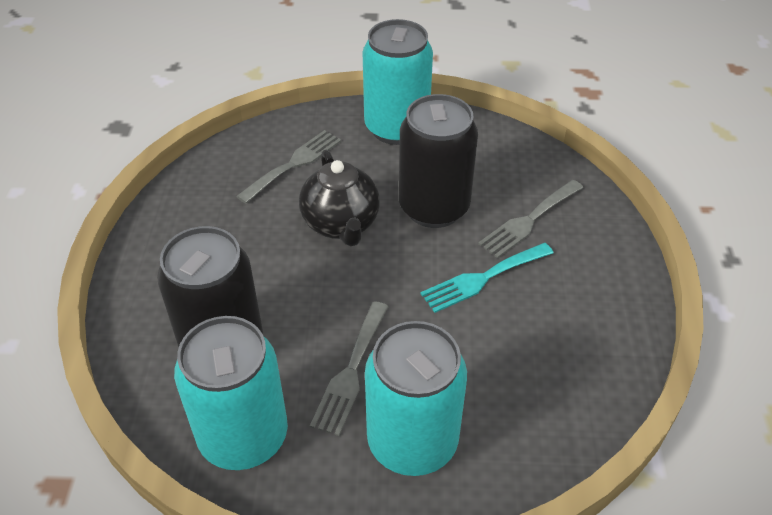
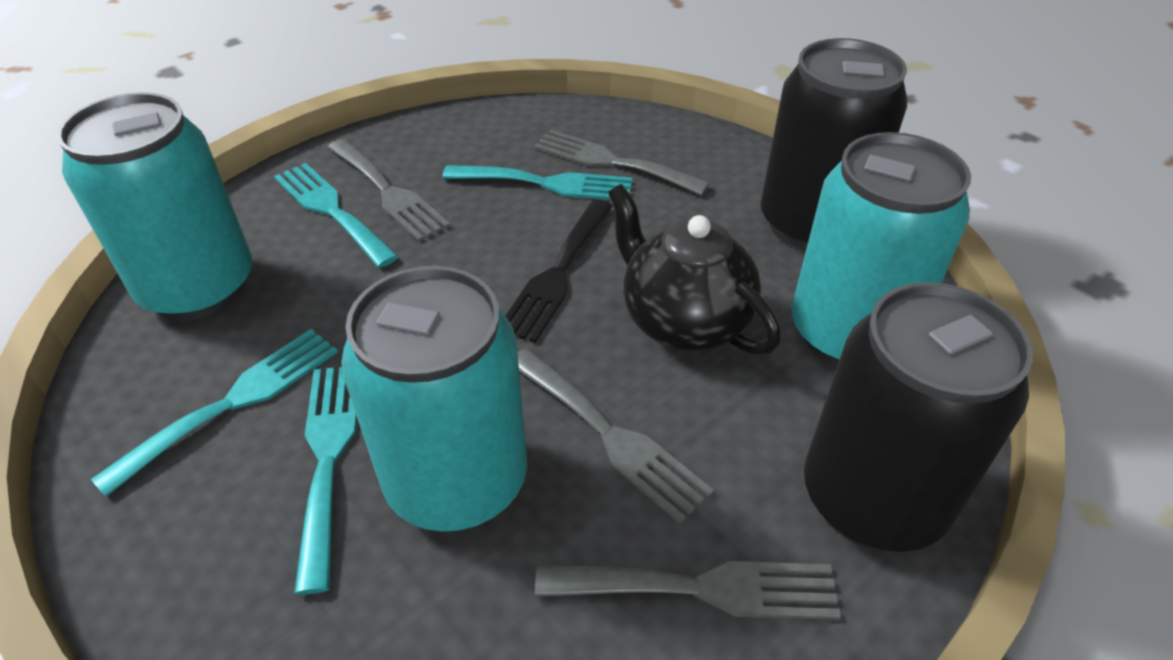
black fork: 0 -> 1
grey fork: 3 -> 4
turquoise fork: 1 -> 4

